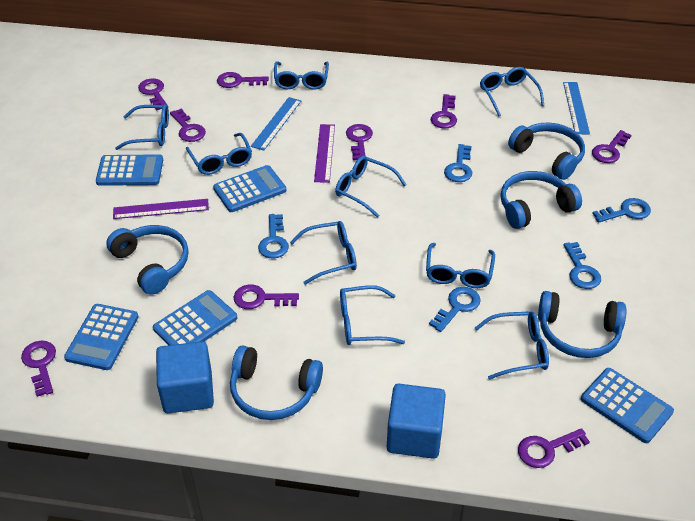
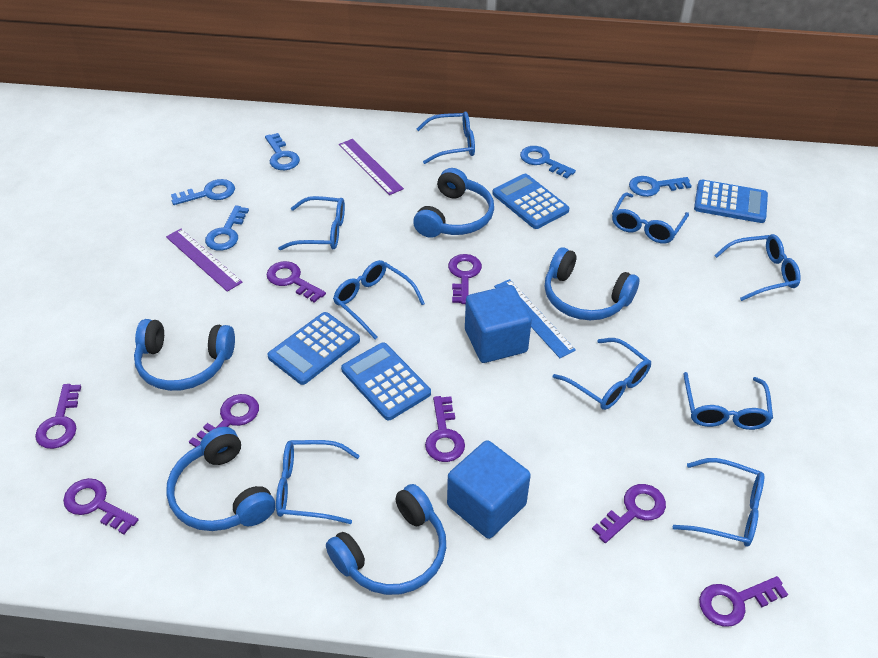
blue calculator: 5 -> 4
blue ruler: 2 -> 1
purple key: 9 -> 8

